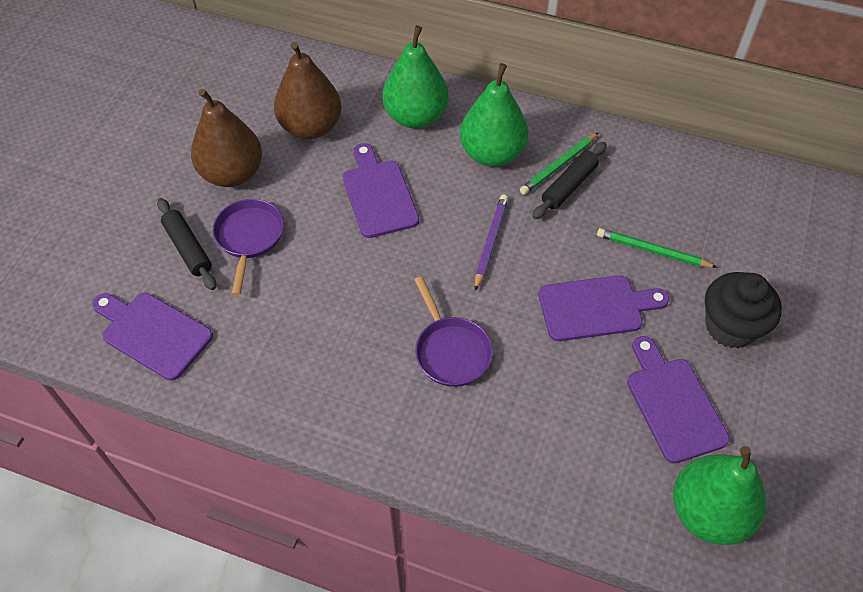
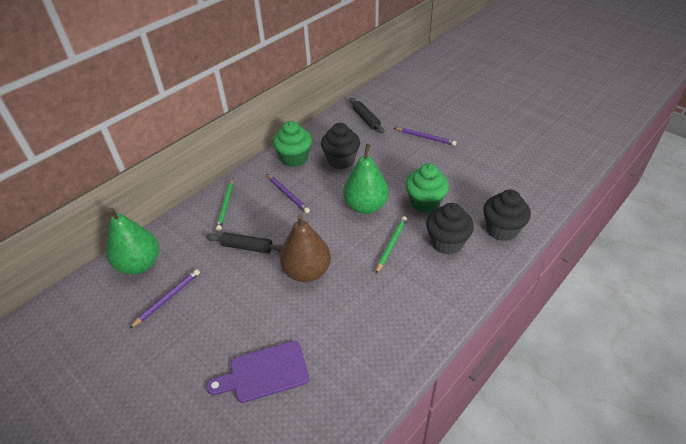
black cupcake: 1 -> 3
brown pear: 2 -> 1
green cupcake: 0 -> 2
green pear: 3 -> 2
purple cutting board: 4 -> 1
purple pan: 2 -> 0
purple pencil: 1 -> 3

